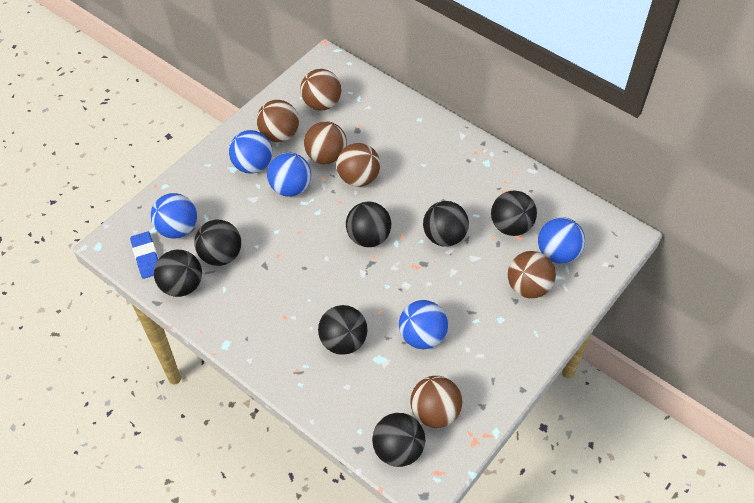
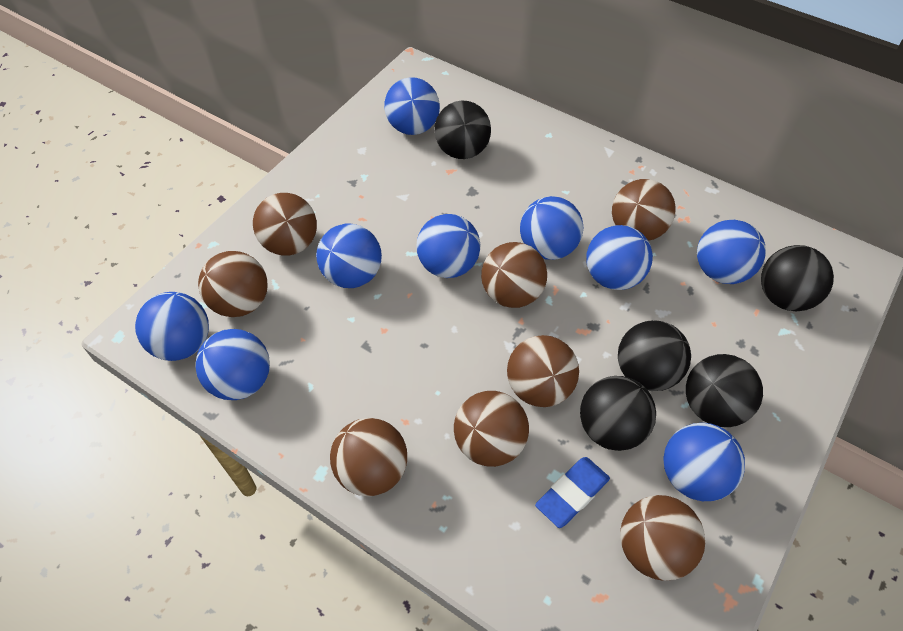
black ball: 7 -> 5
blue ball: 5 -> 9
brown ball: 6 -> 8

